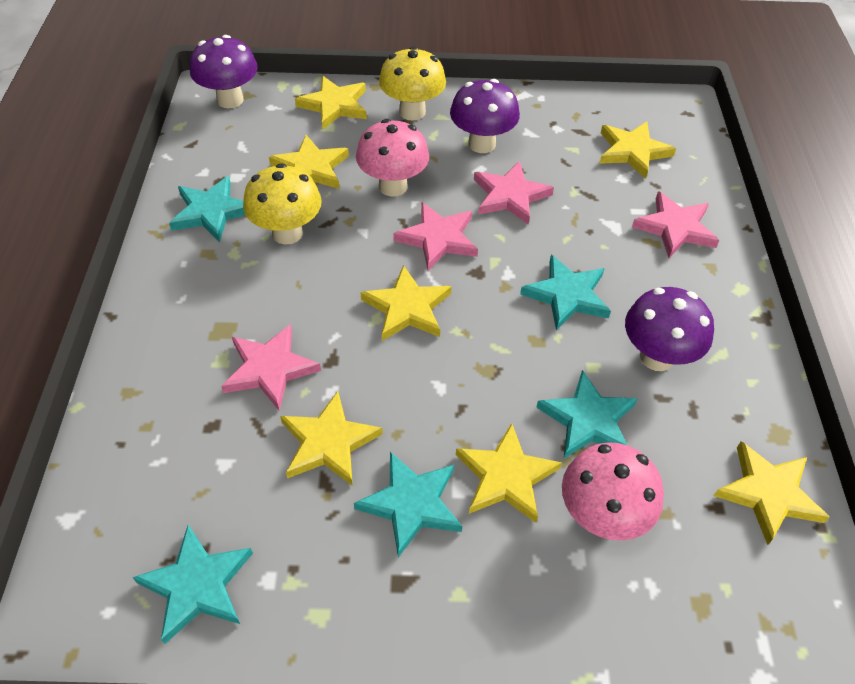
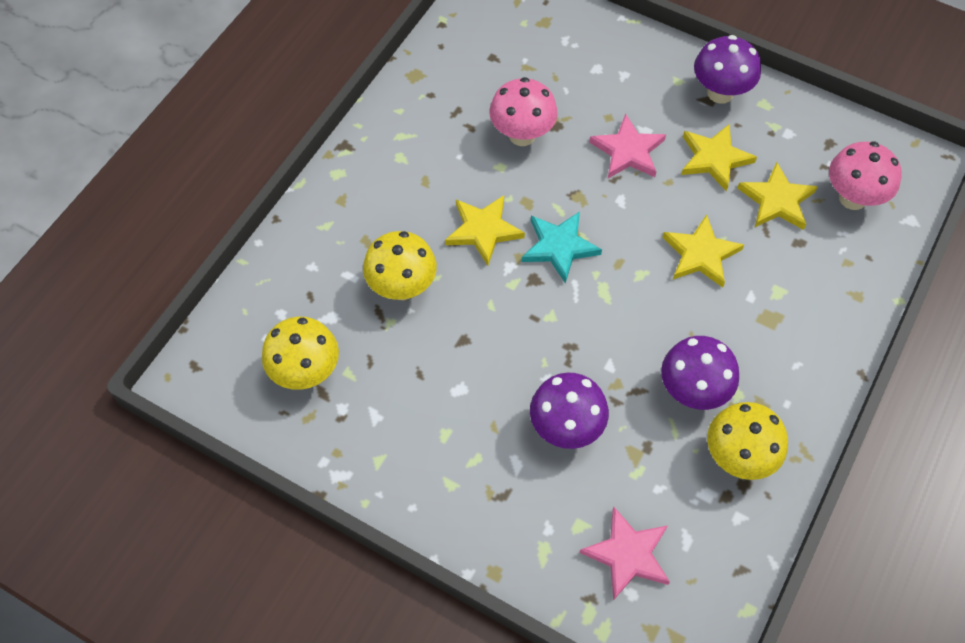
pink star: 4 -> 2
turquoise star: 5 -> 1
yellow mushroom: 2 -> 3
yellow star: 7 -> 4

